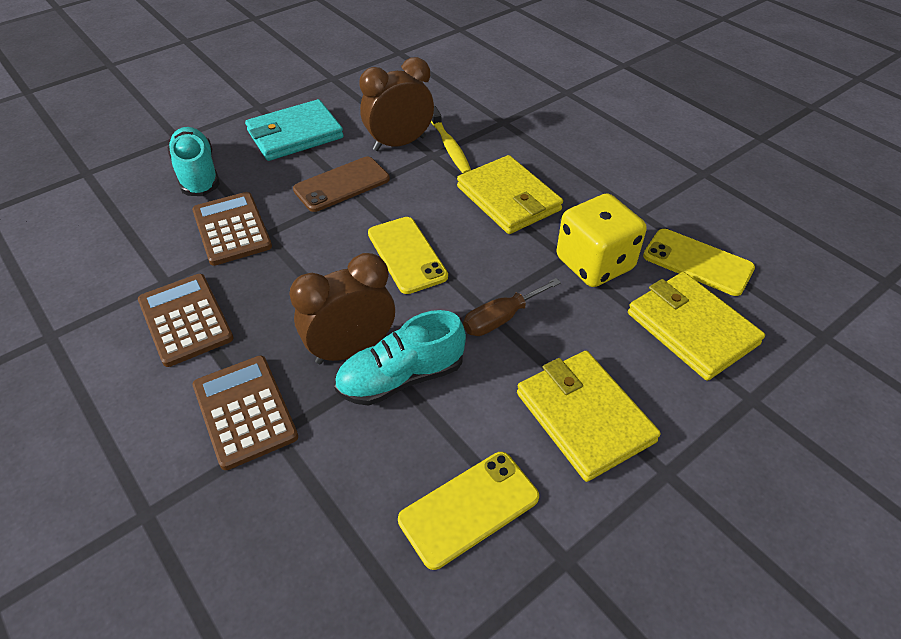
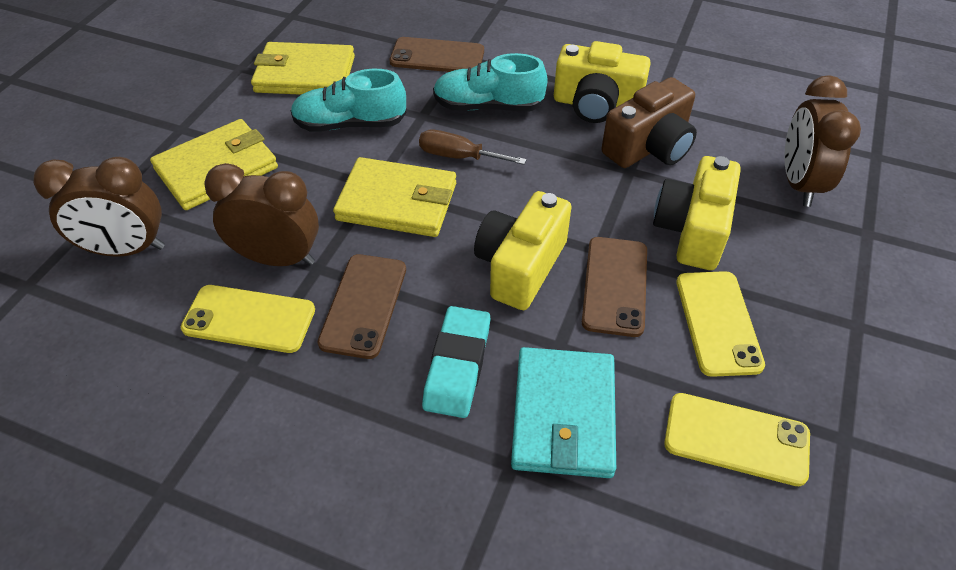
brown calculator: 3 -> 0
brown camera: 0 -> 1
brown clock: 2 -> 3
brown phone: 1 -> 3
turquoise eraser: 0 -> 1
yellow camera: 0 -> 3
yellow dice: 1 -> 0
yellow toothbrush: 1 -> 0

